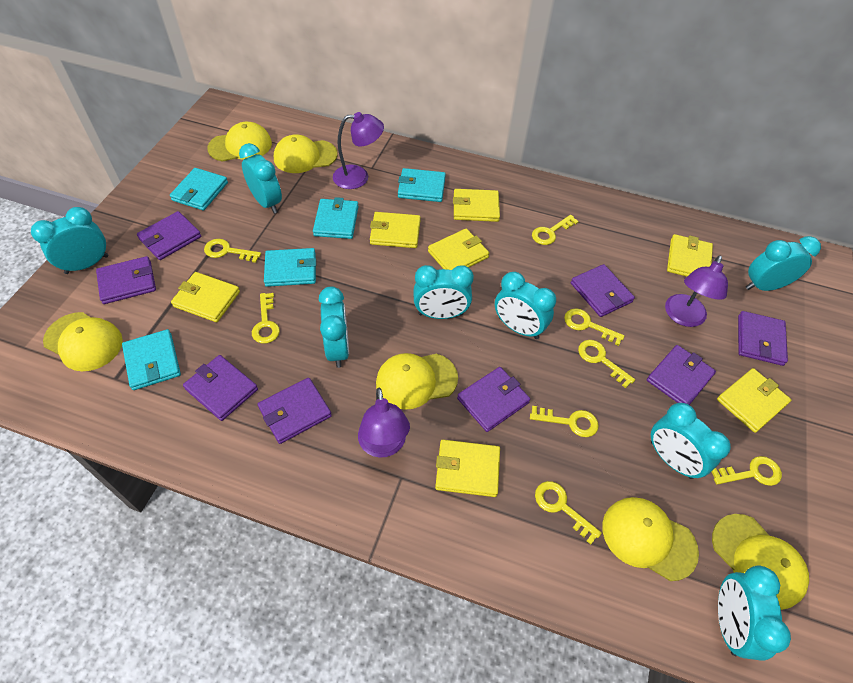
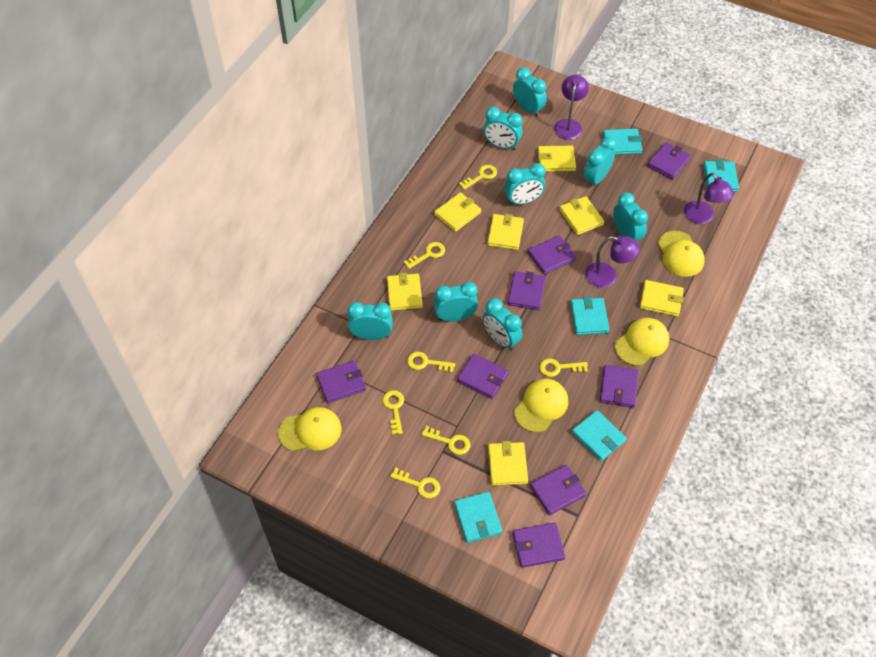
yellow cap: 6 -> 4
yellow key: 8 -> 7

